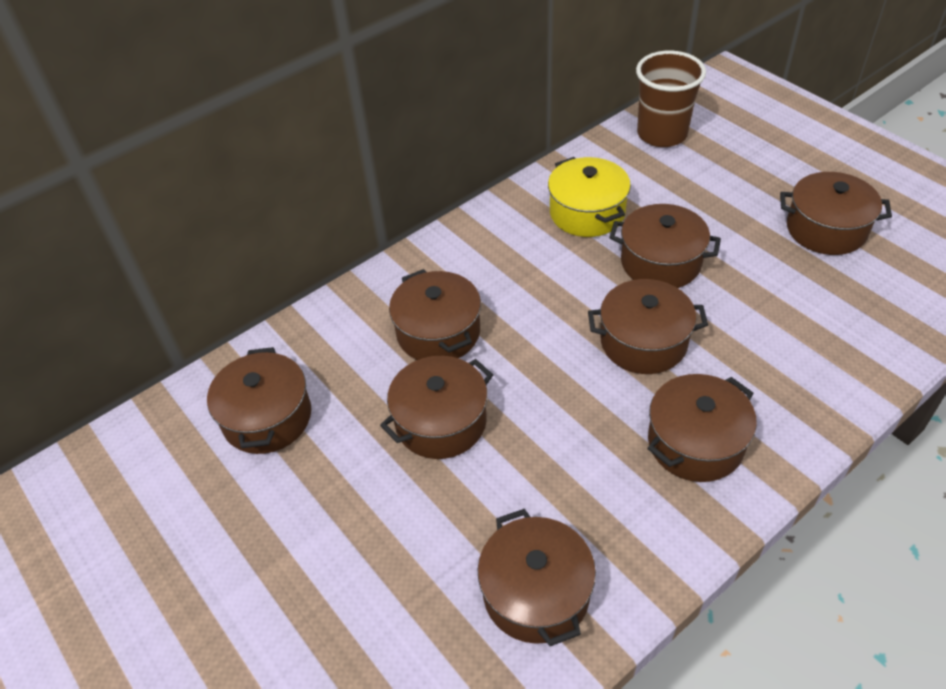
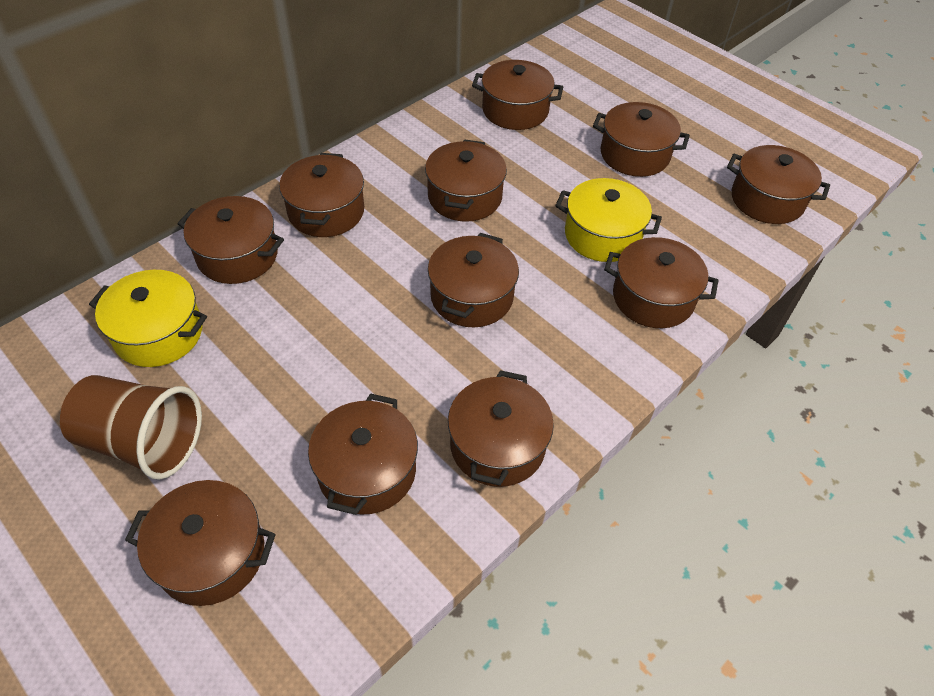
brown pot: 8 -> 11
yellow pot: 1 -> 2

